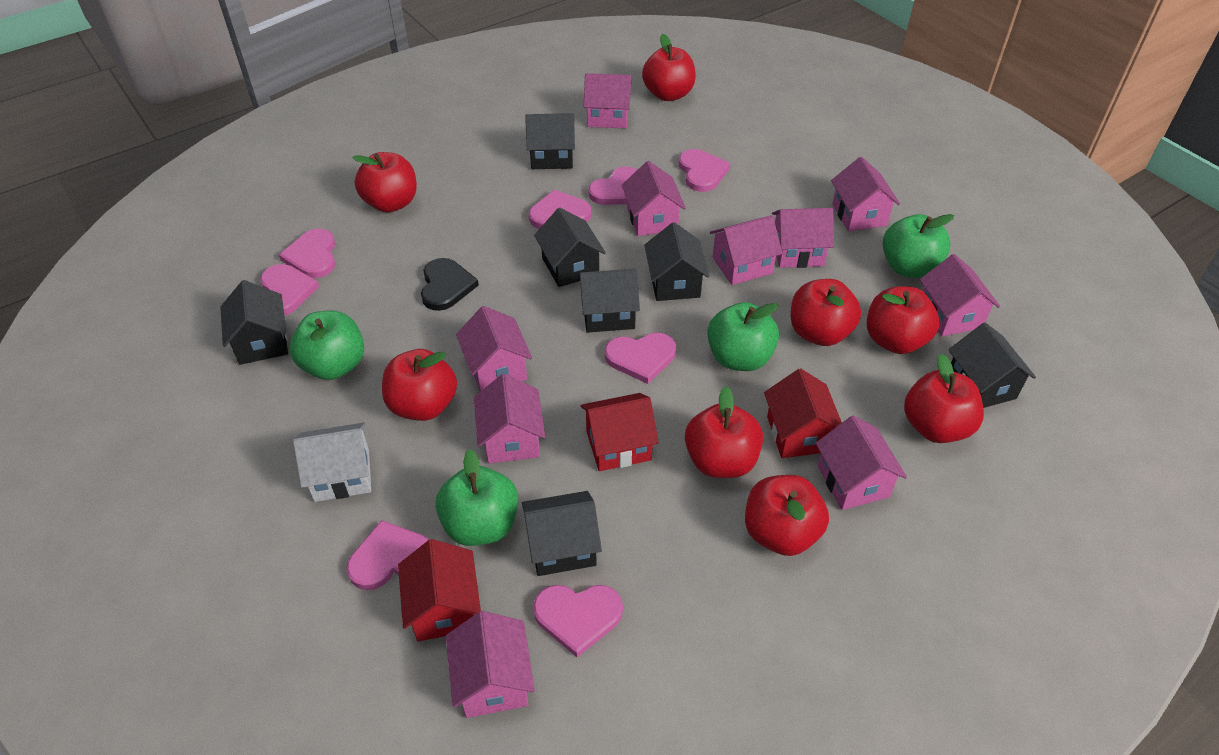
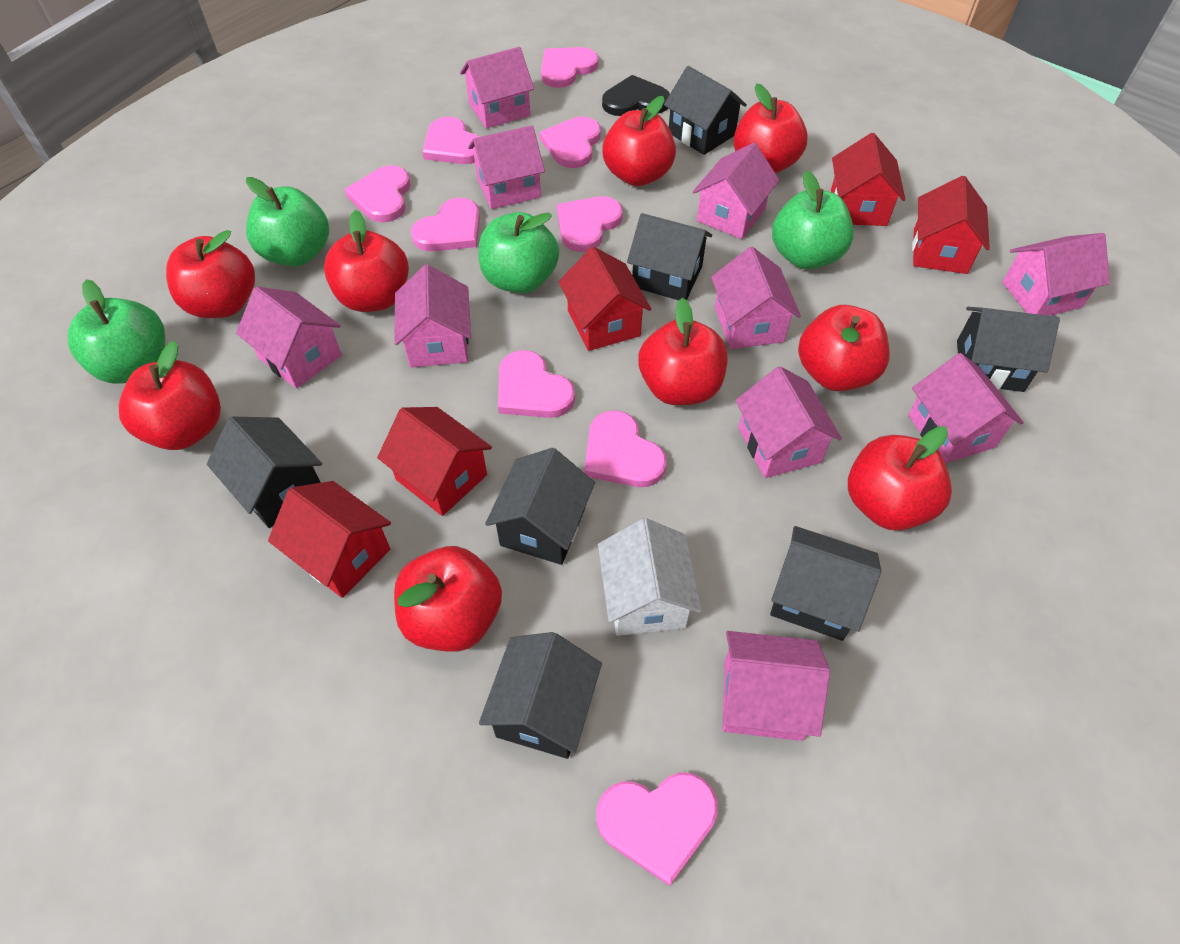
pink heart: 8 -> 9
red apple: 8 -> 9
red house: 3 -> 5

